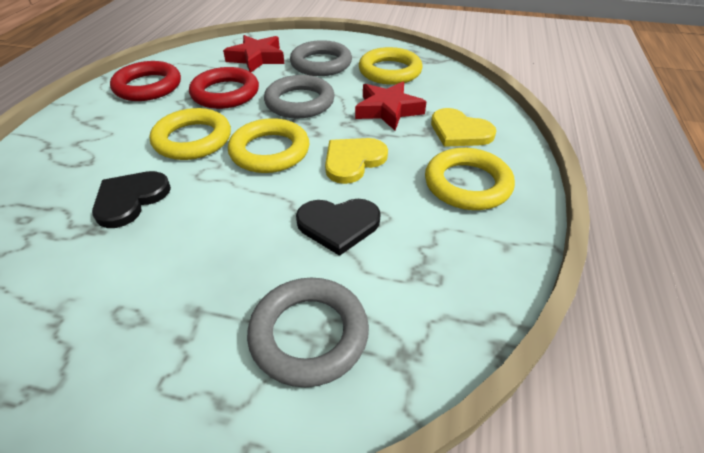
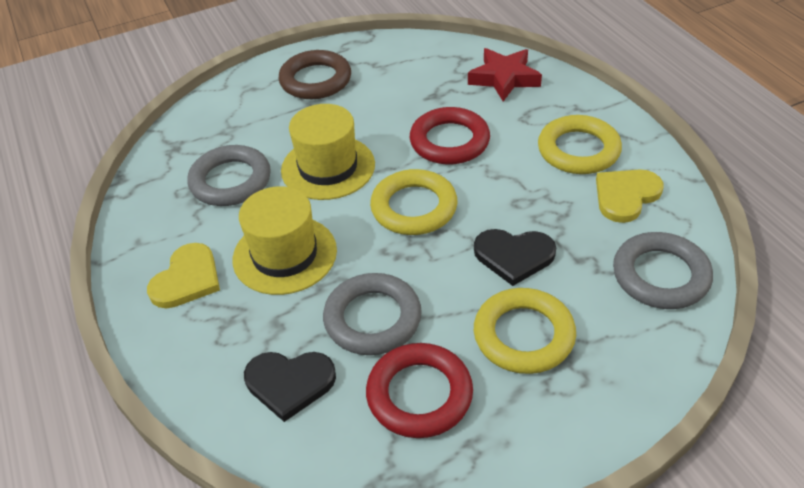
brown ring: 0 -> 1
red star: 2 -> 1
yellow hat: 0 -> 2
yellow ring: 4 -> 3

